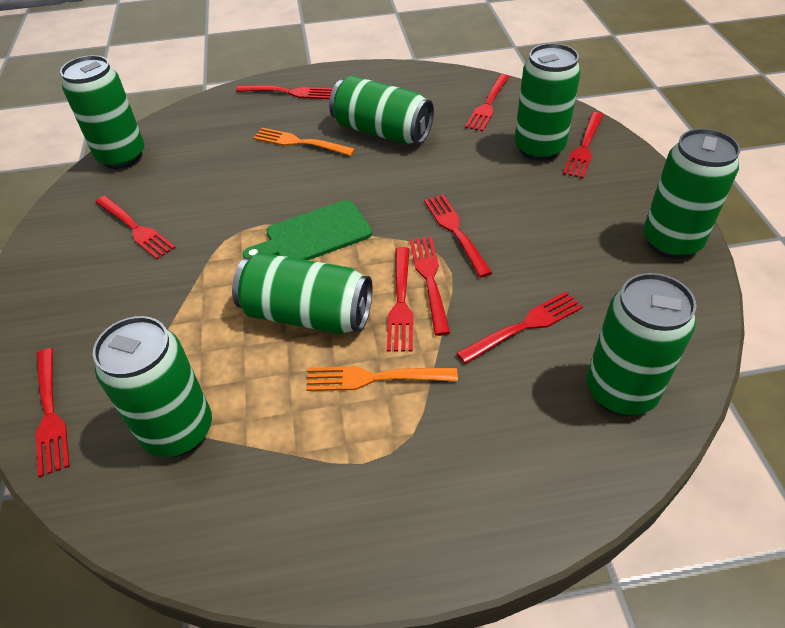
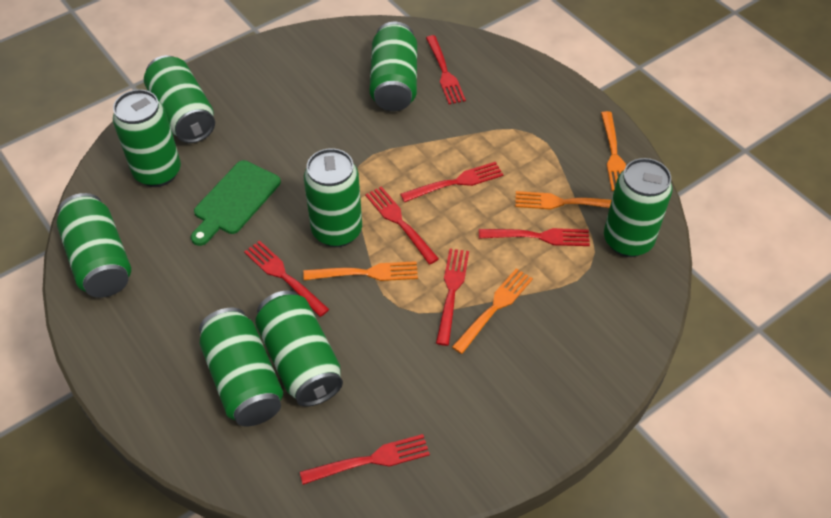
green can: 7 -> 8
orange fork: 2 -> 4
red fork: 9 -> 7

